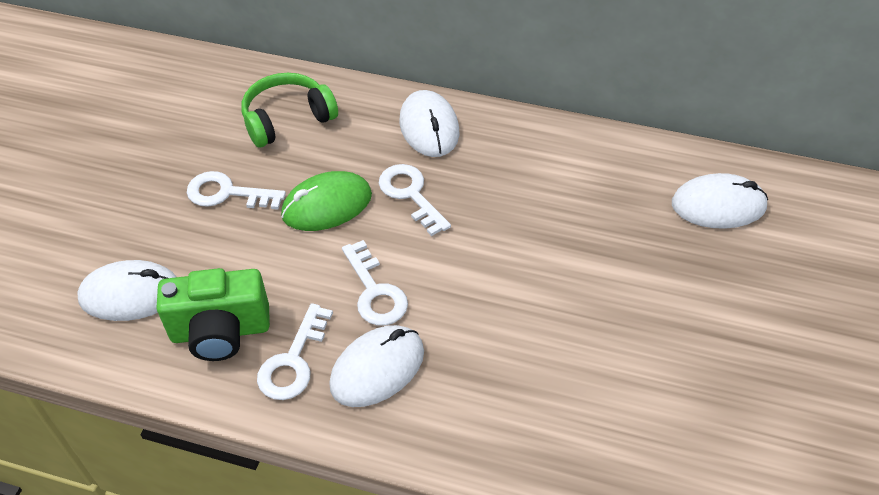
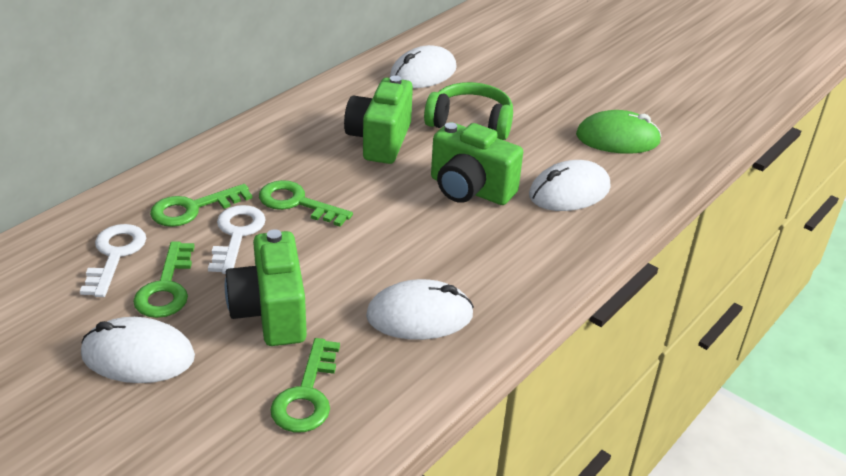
green camera: 1 -> 3
green key: 0 -> 4
white key: 4 -> 2

